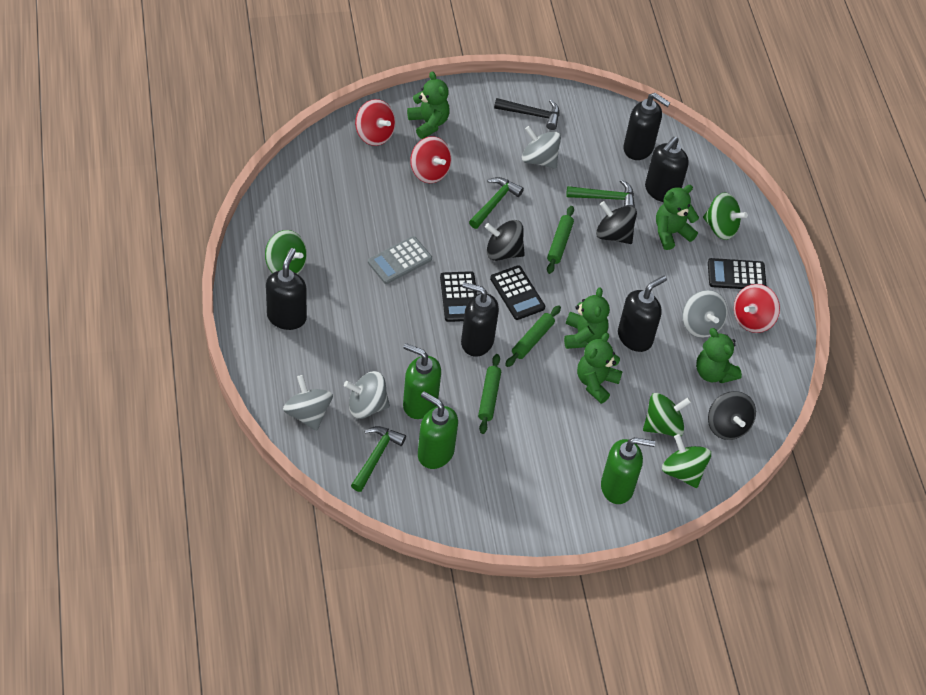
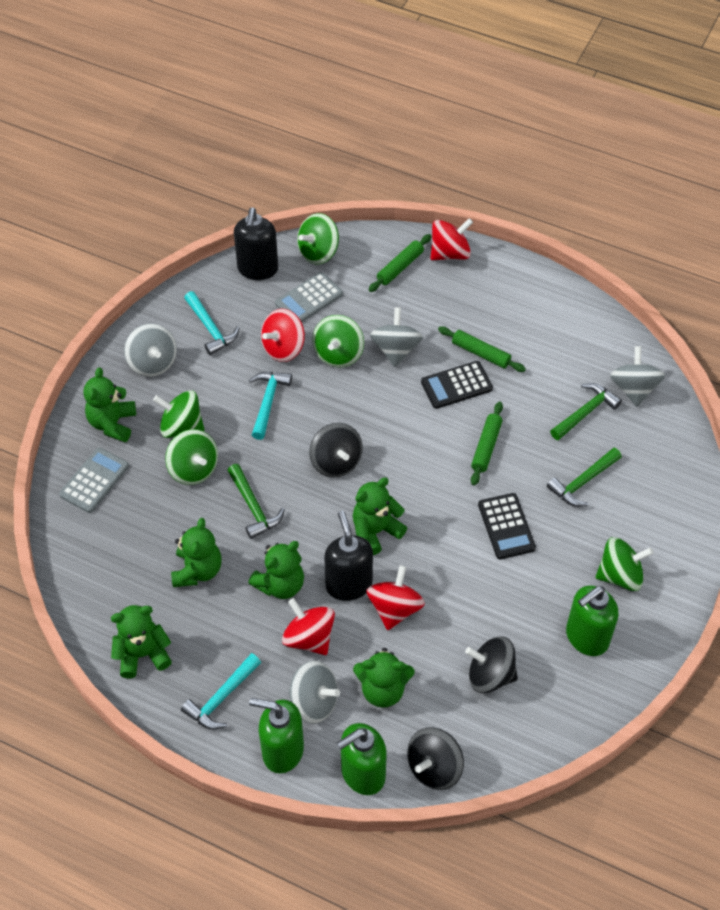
black calculator: 3 -> 2
black hammer: 1 -> 0
black soap dispenser: 5 -> 2
green spinning top: 4 -> 5
green teddy bear: 5 -> 6
grey calculator: 1 -> 2
red spinning top: 3 -> 4
turquoise hammer: 0 -> 3

